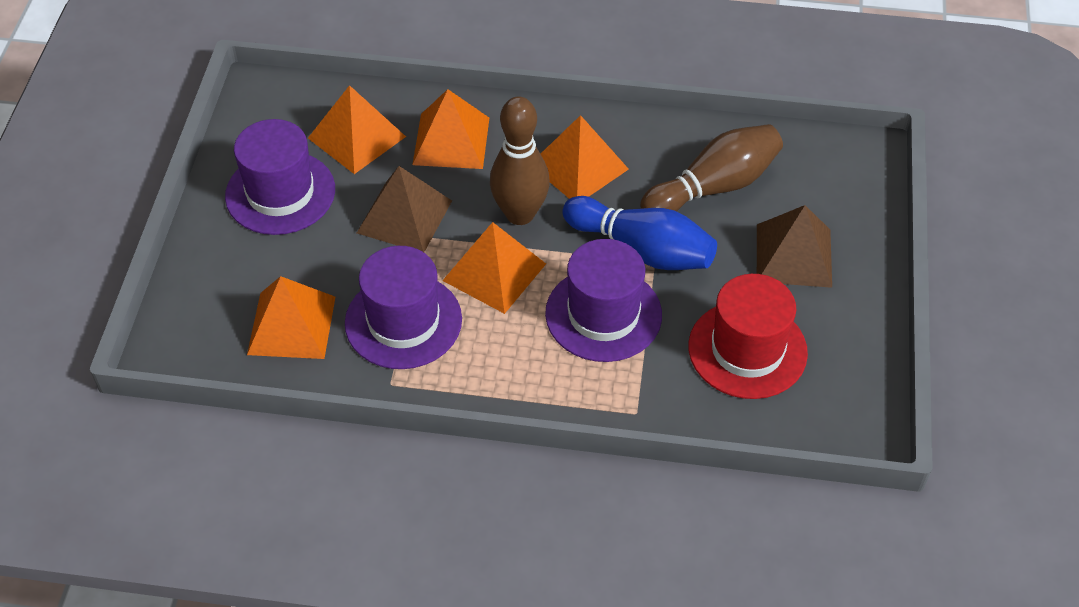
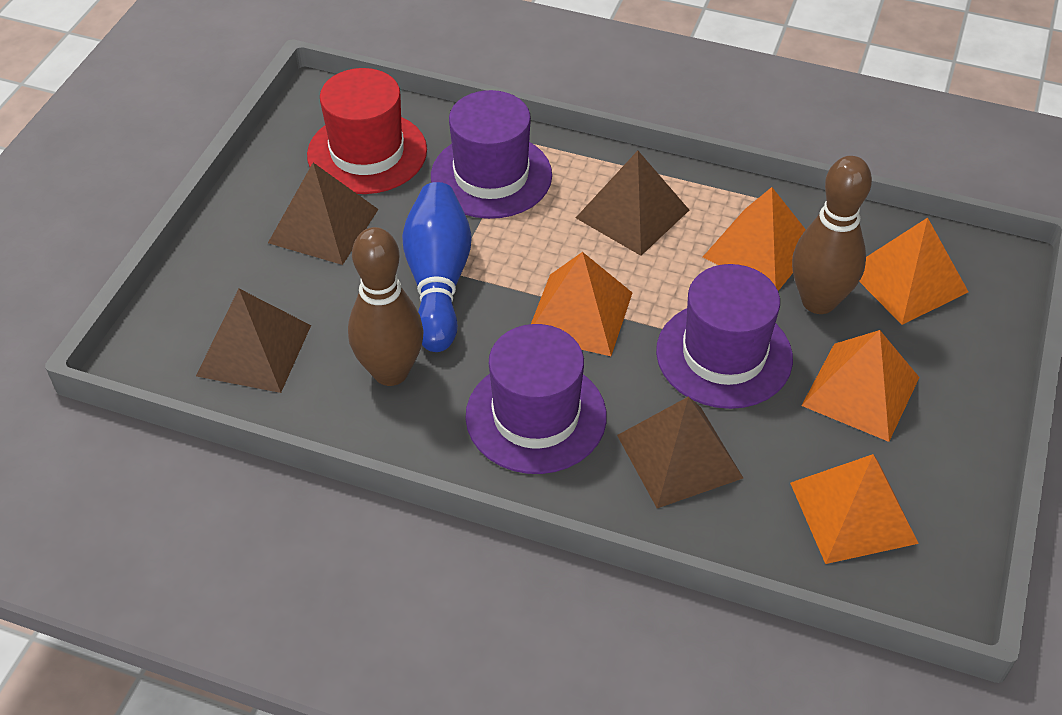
brown pyramid: 2 -> 4

